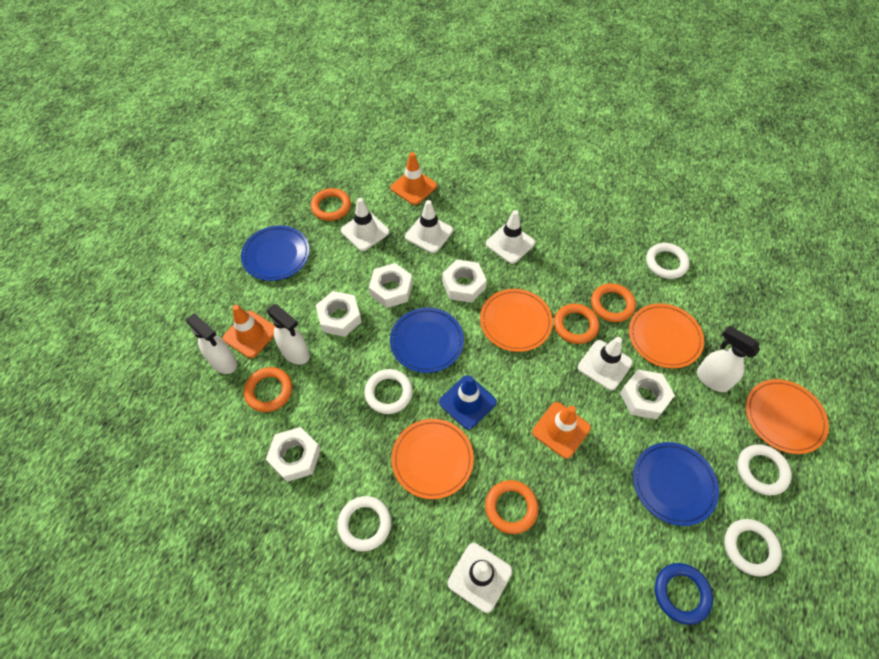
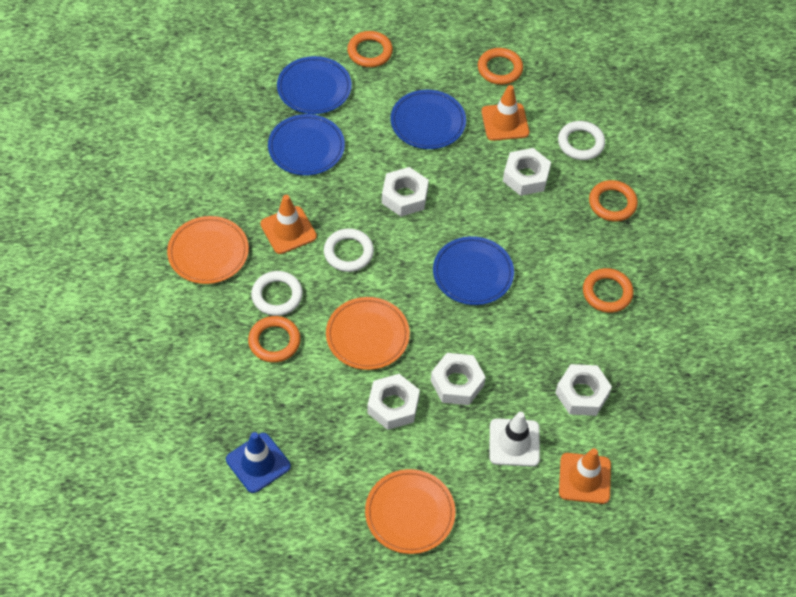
blue plate: 3 -> 4
blue ring: 1 -> 0
orange plate: 4 -> 3
white ring: 5 -> 3
white spray bottle: 3 -> 0
white traffic cone: 5 -> 1

